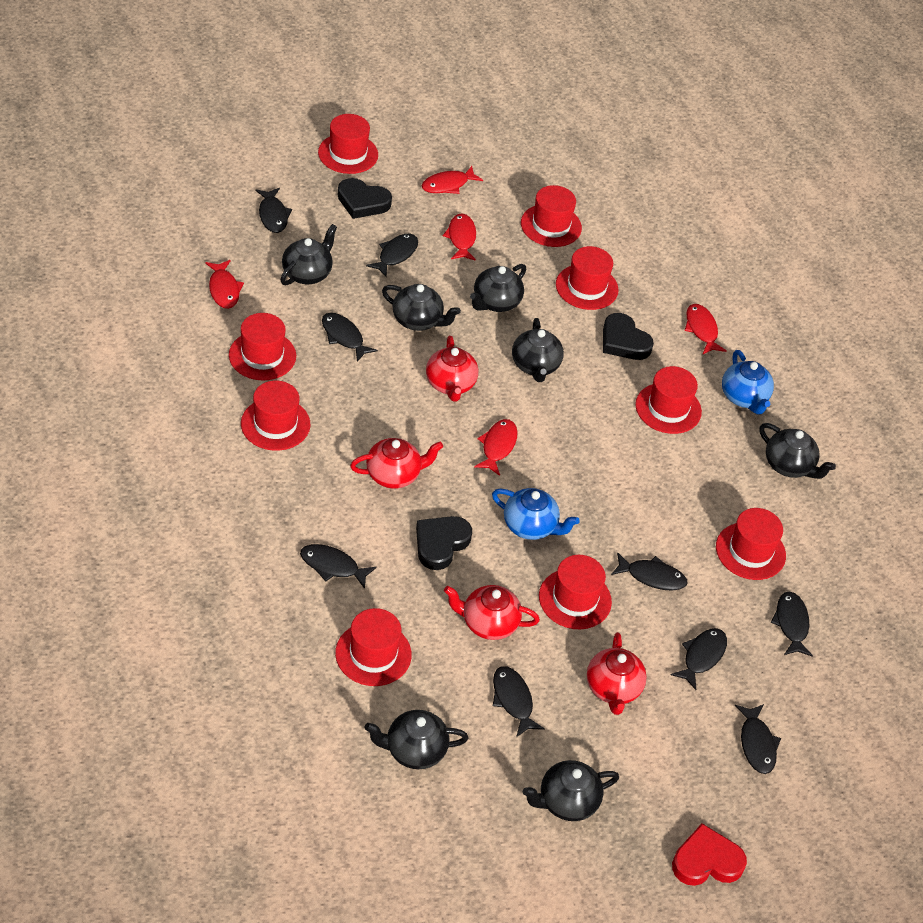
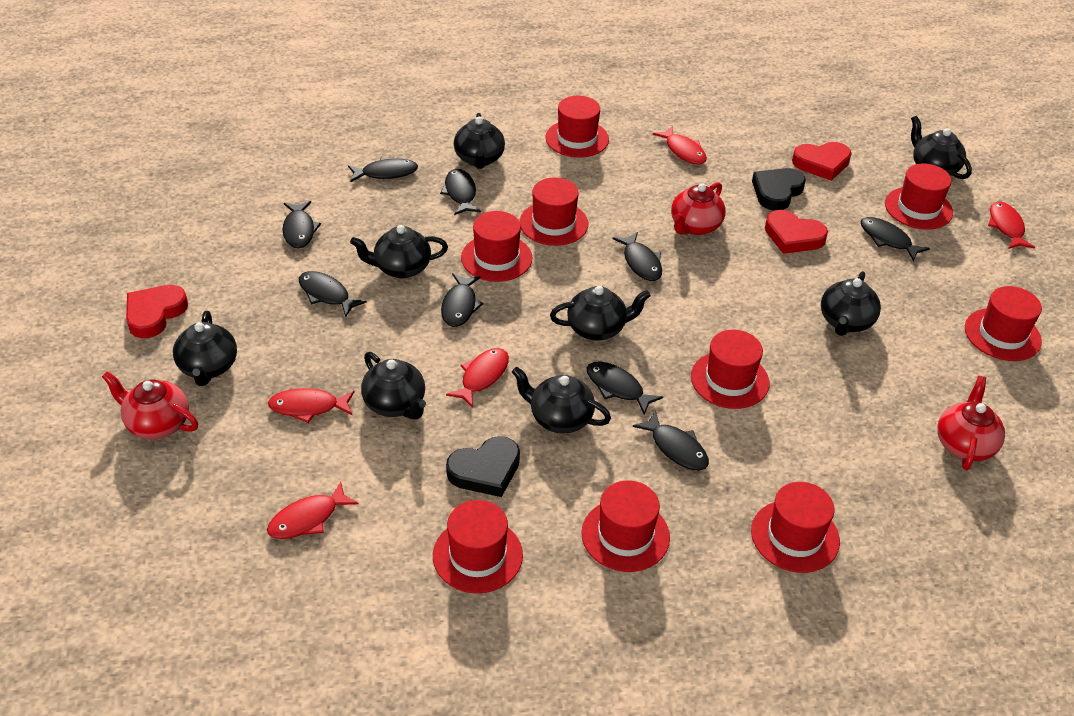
black heart: 3 -> 2
black teapot: 7 -> 8
blue teapot: 2 -> 0
red heart: 1 -> 3
red teapot: 4 -> 3

